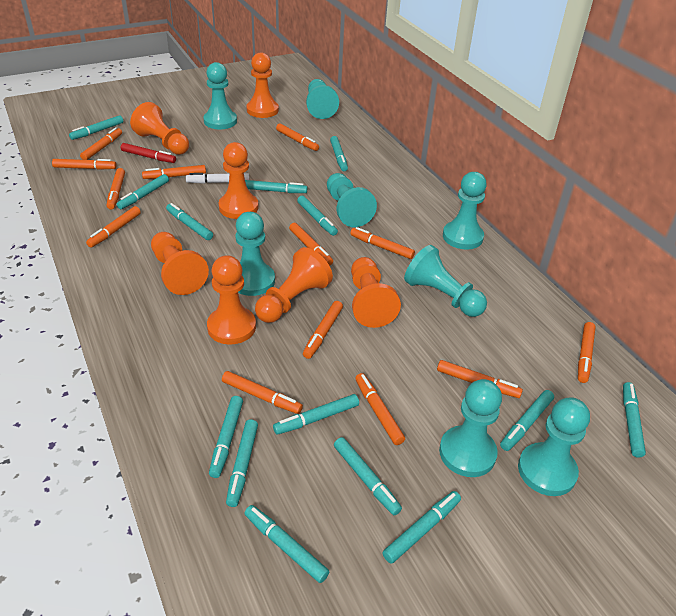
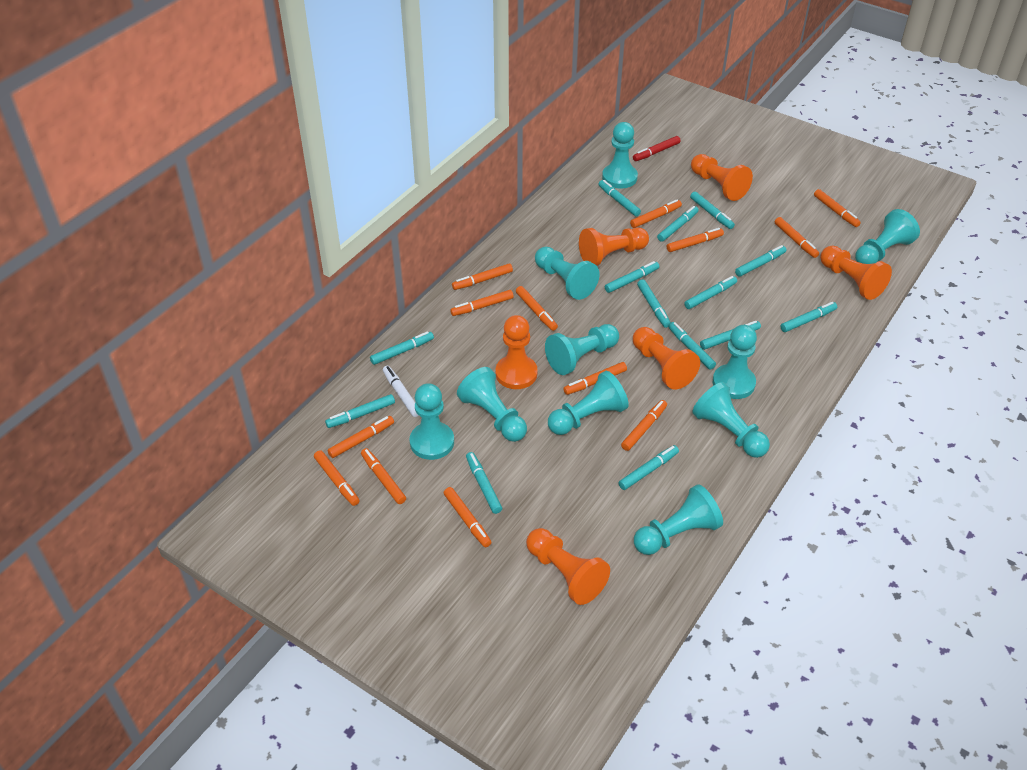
orange pawn: 7 -> 6
turquoise pawn: 8 -> 10

